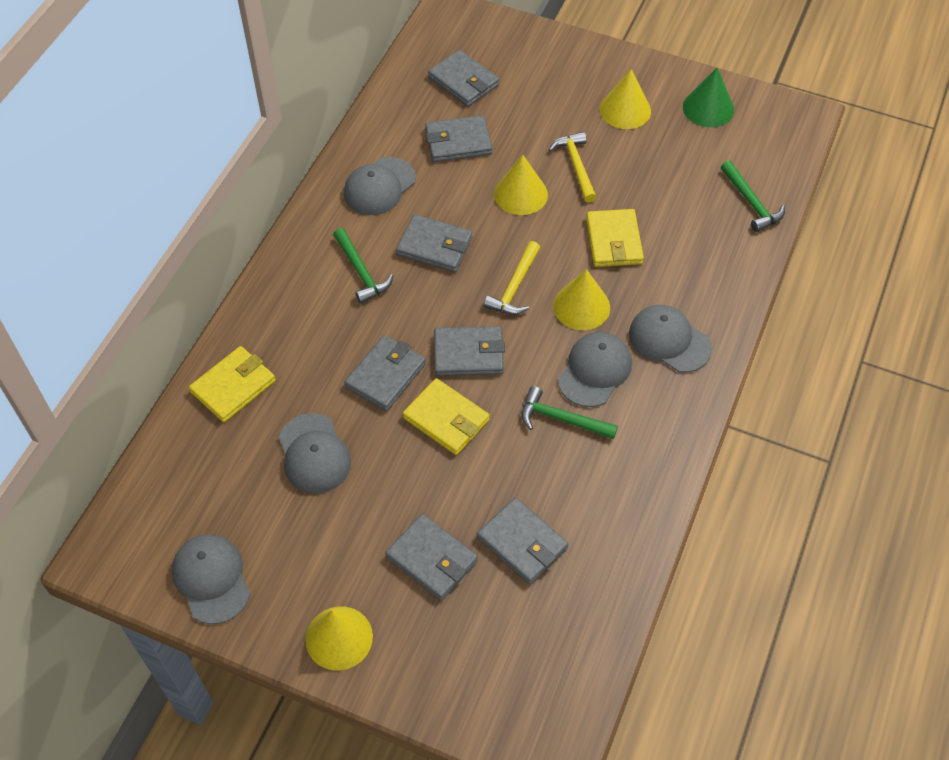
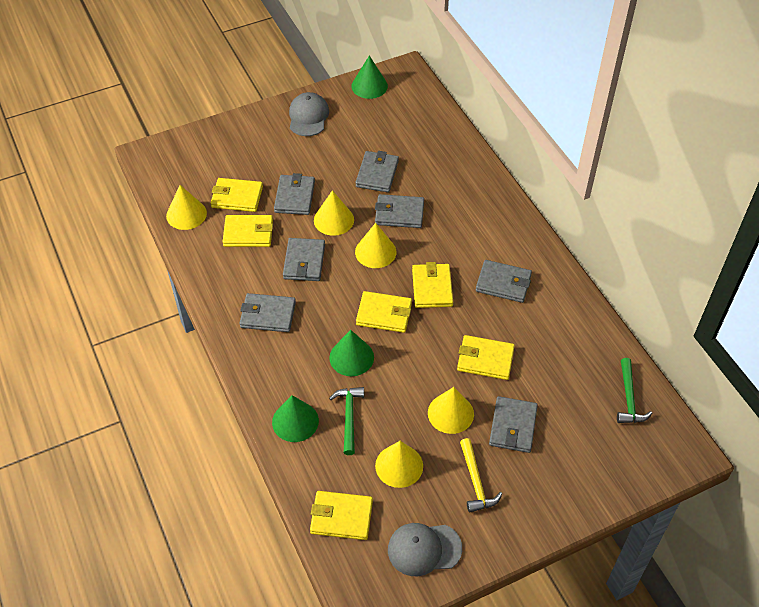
green cone: 1 -> 3
green hammer: 3 -> 2
grey cap: 5 -> 2
yellow cone: 4 -> 5
yellow hammer: 2 -> 1
yellow wallet: 3 -> 6

